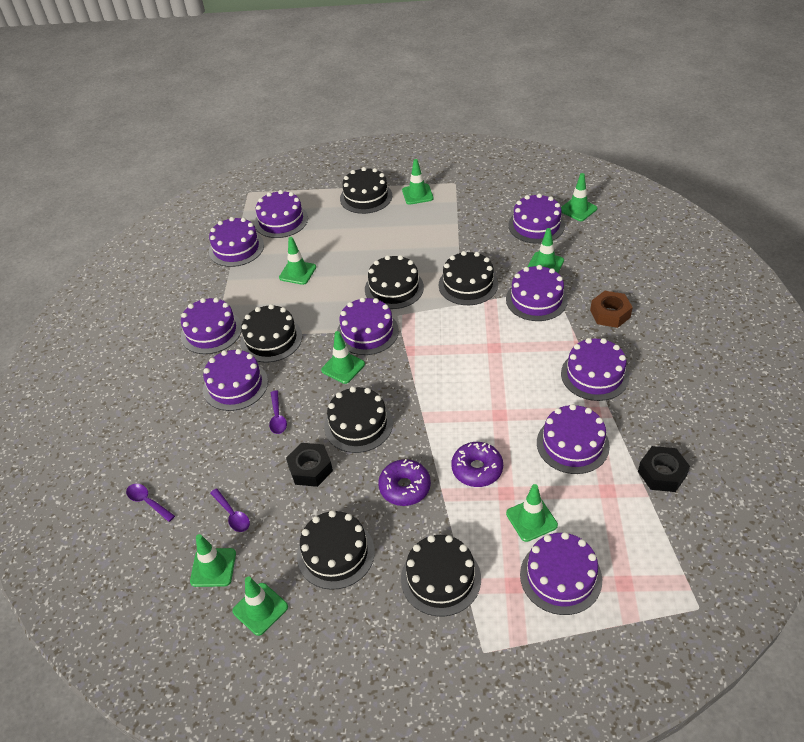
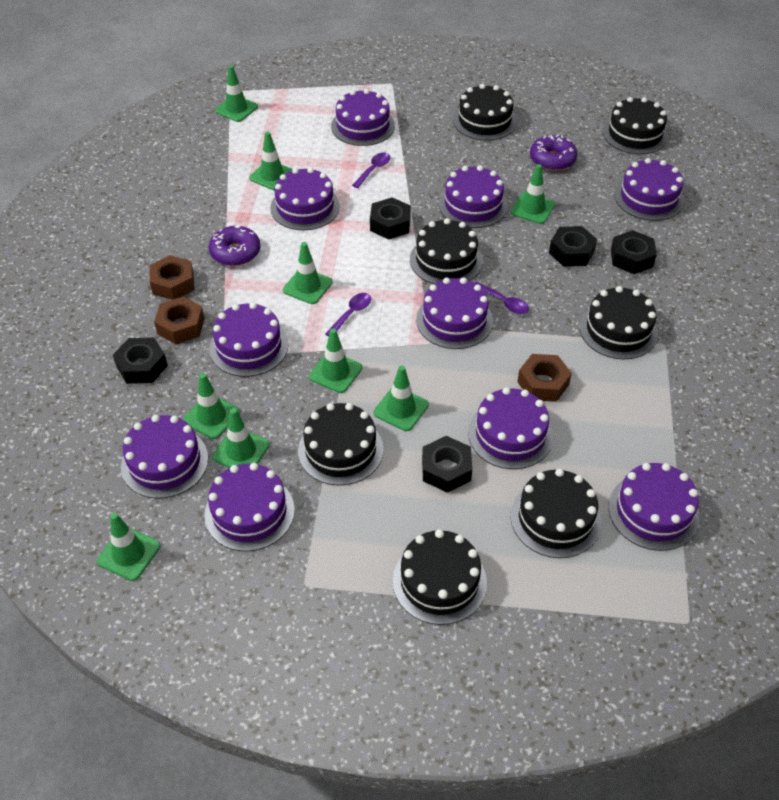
black nut: 2 -> 5
brown nut: 1 -> 3
green traffic cone: 8 -> 9

